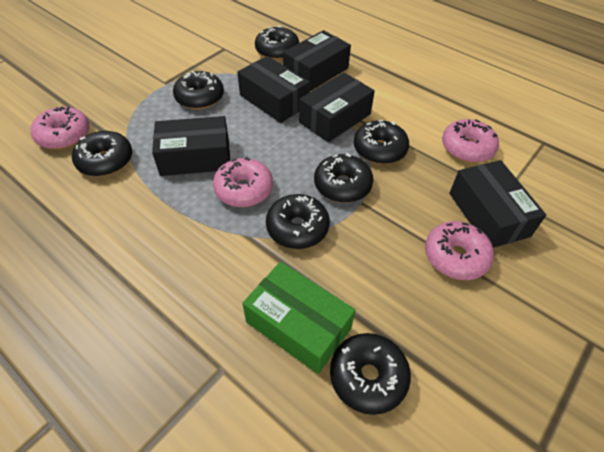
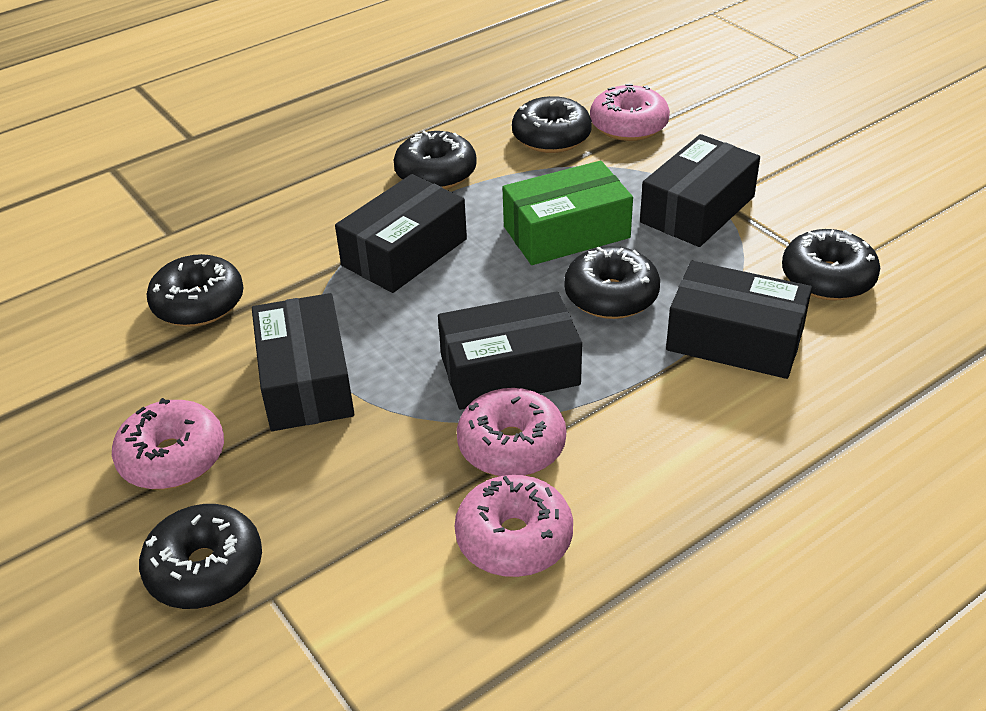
black donut: 7 -> 6

